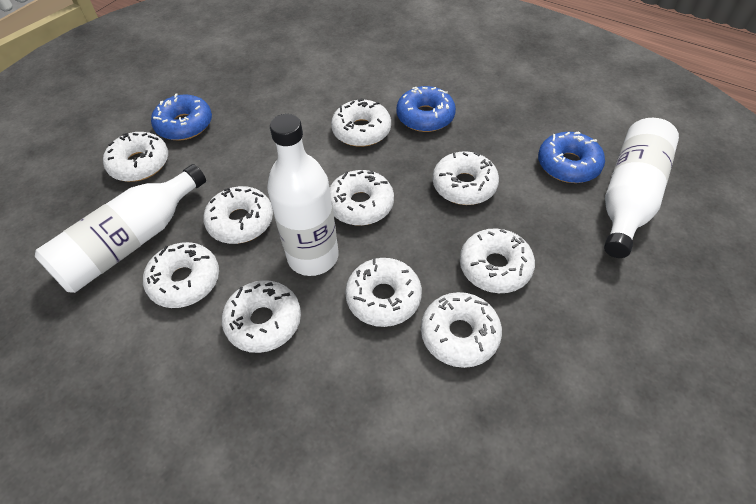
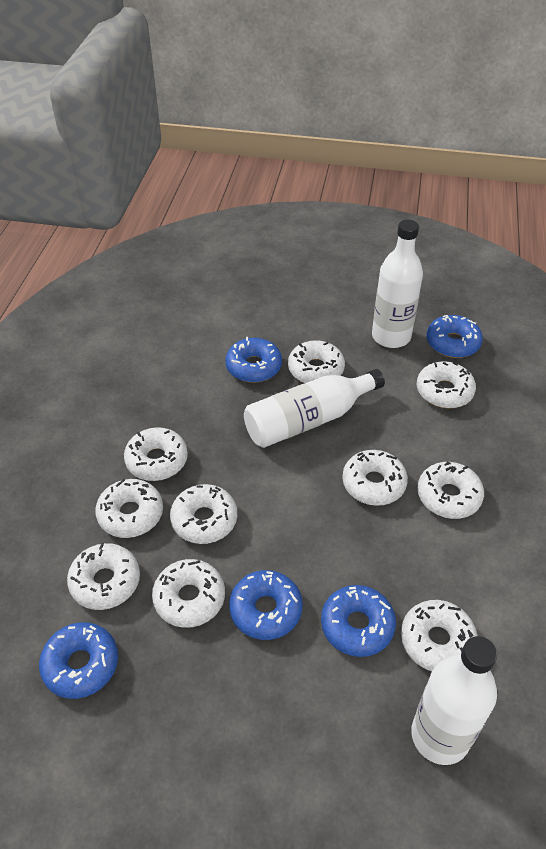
blue donut: 3 -> 5

